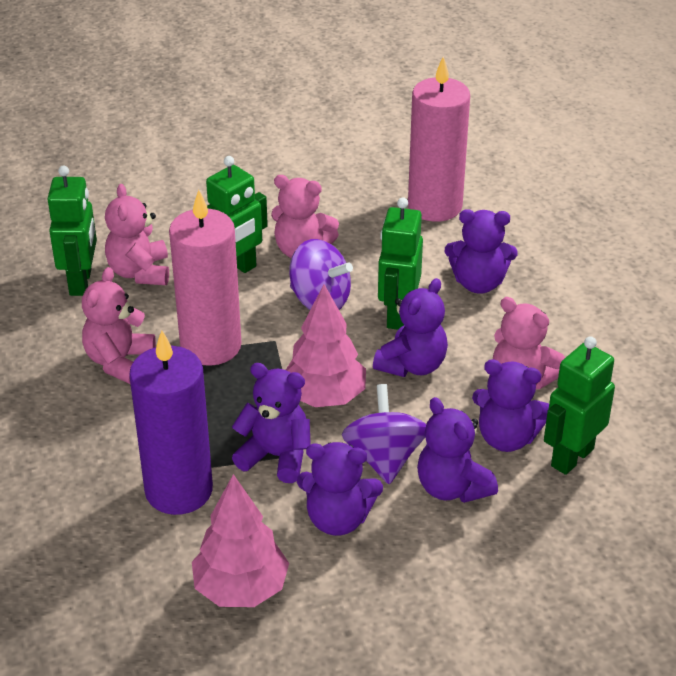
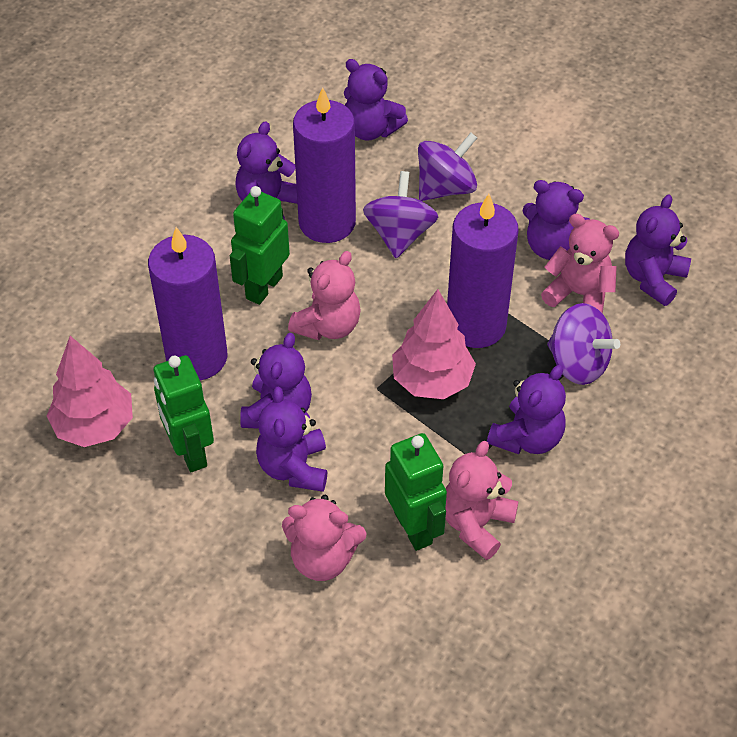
green robot: 4 -> 3
pink candle: 2 -> 0
purple candle: 1 -> 3
purple spinning top: 2 -> 3
purple teddy bear: 6 -> 7

